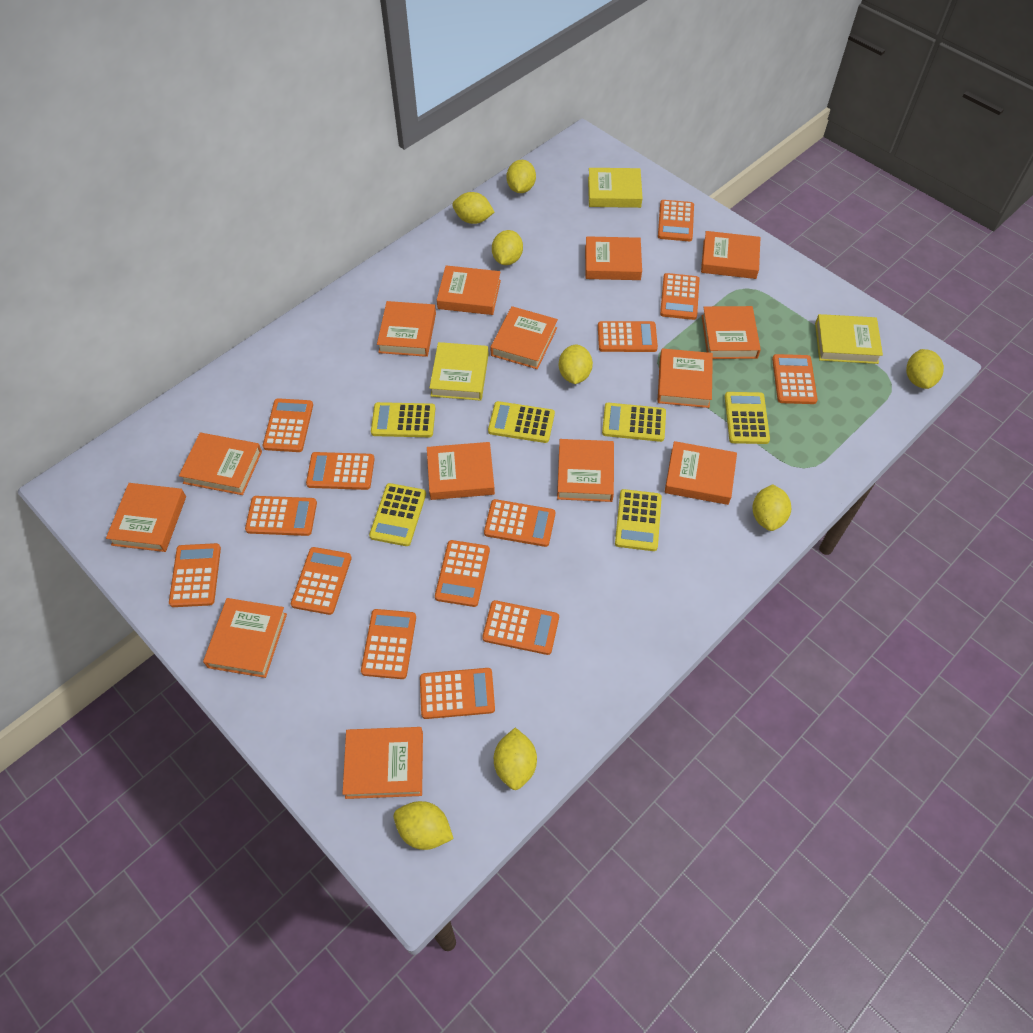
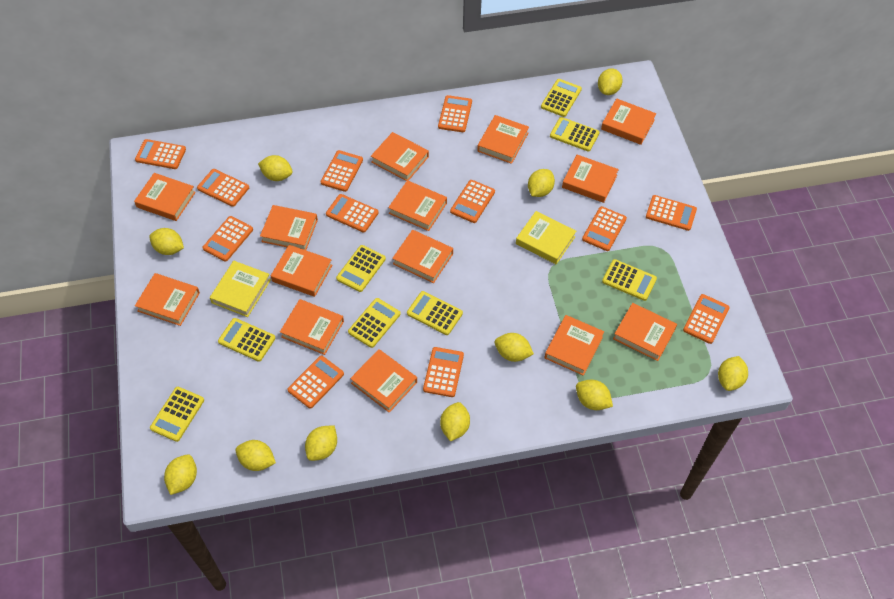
orange calculator: 14 -> 12
yellow book: 3 -> 2
yellow calculator: 6 -> 8
yellow lemon: 8 -> 11

